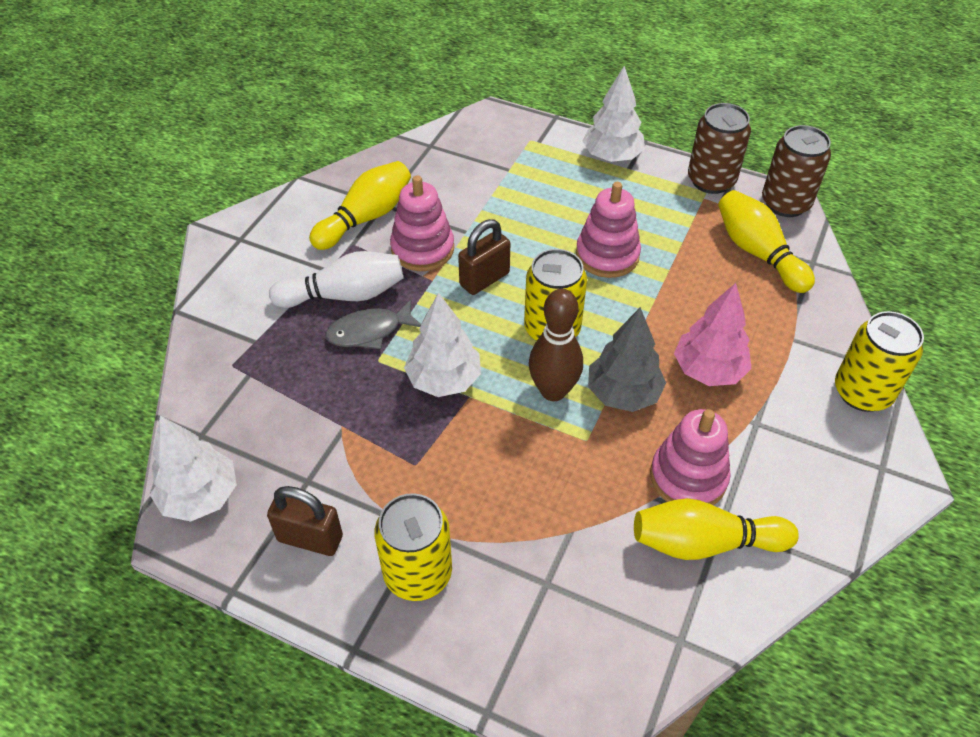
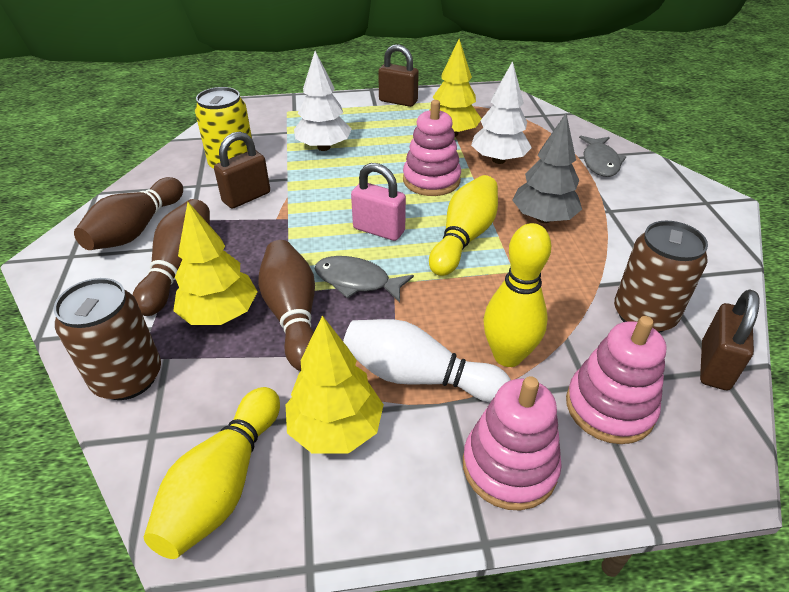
brown bowling pin: 1 -> 3
brown padlock: 2 -> 3
grey fish: 1 -> 2
pink padlock: 0 -> 1
pink tree: 1 -> 0
white tree: 3 -> 2
yellow can: 3 -> 1
yellow tree: 0 -> 3

